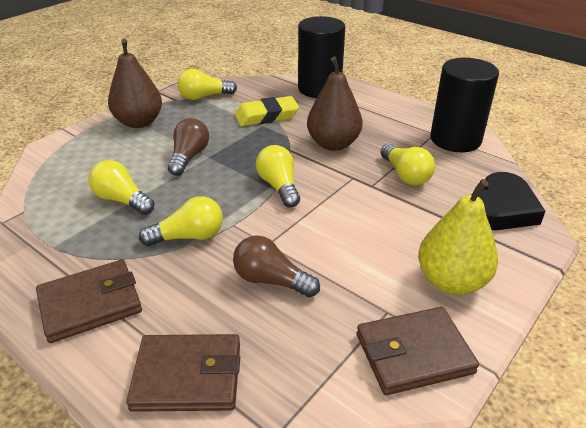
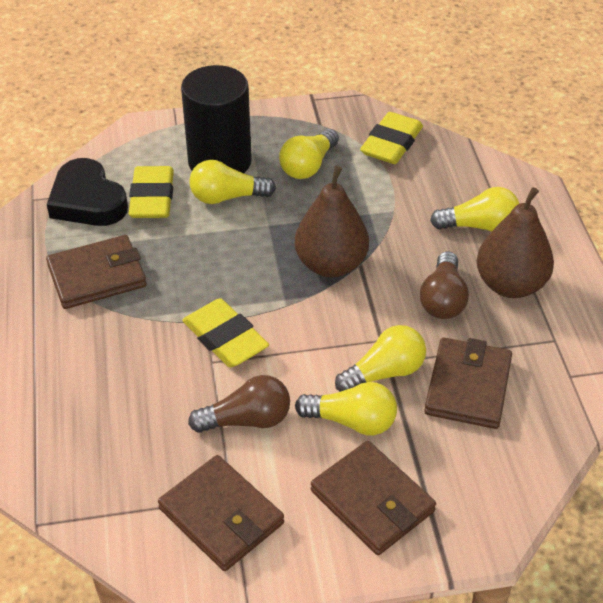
black cylinder: 2 -> 1
brown wallet: 3 -> 4
yellow eraser: 1 -> 3
yellow pear: 1 -> 0

